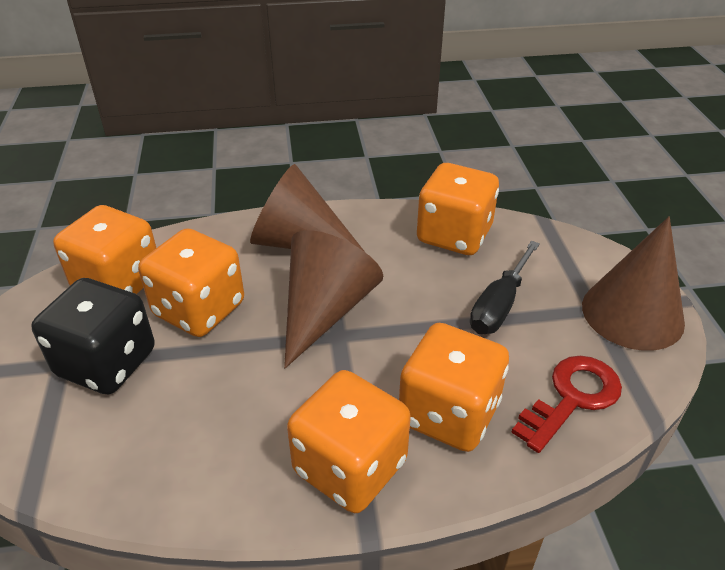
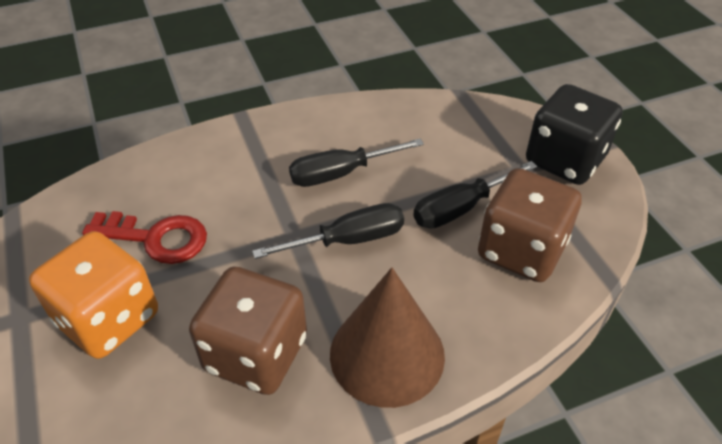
black screwdriver: 1 -> 3
brown cone: 3 -> 1
brown dice: 0 -> 2
orange dice: 5 -> 1

